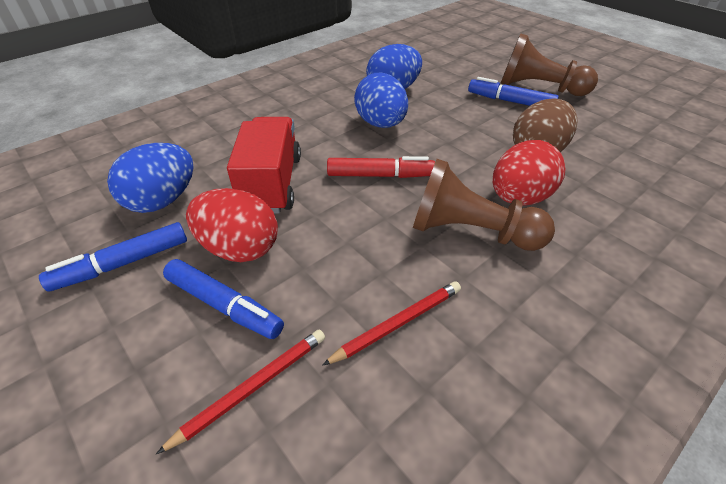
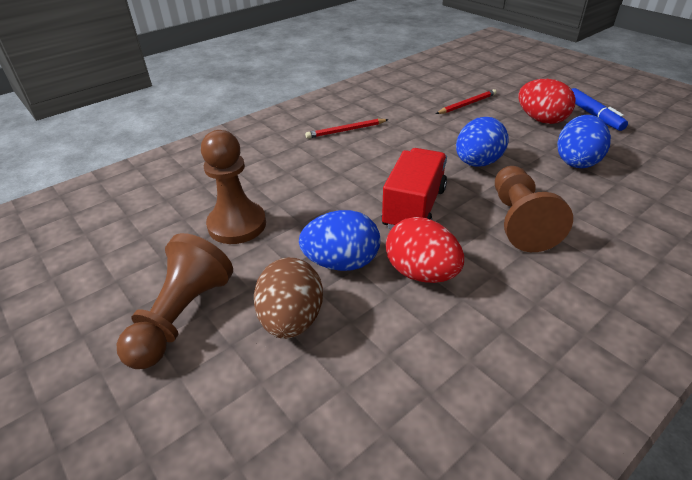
blue marker: 3 -> 1
brown pawn: 2 -> 3
red marker: 1 -> 0

